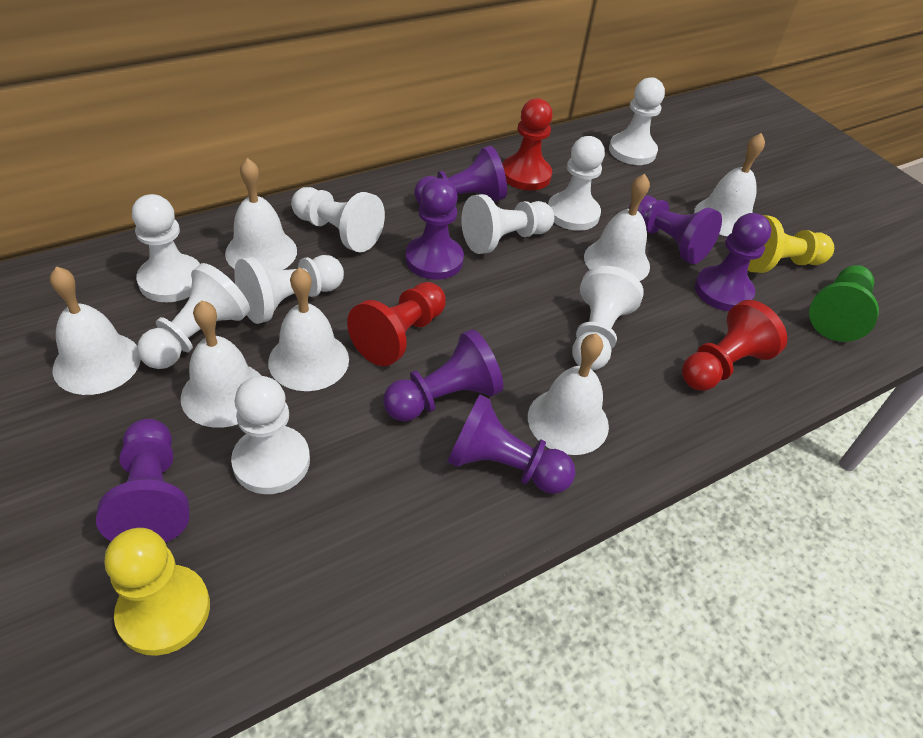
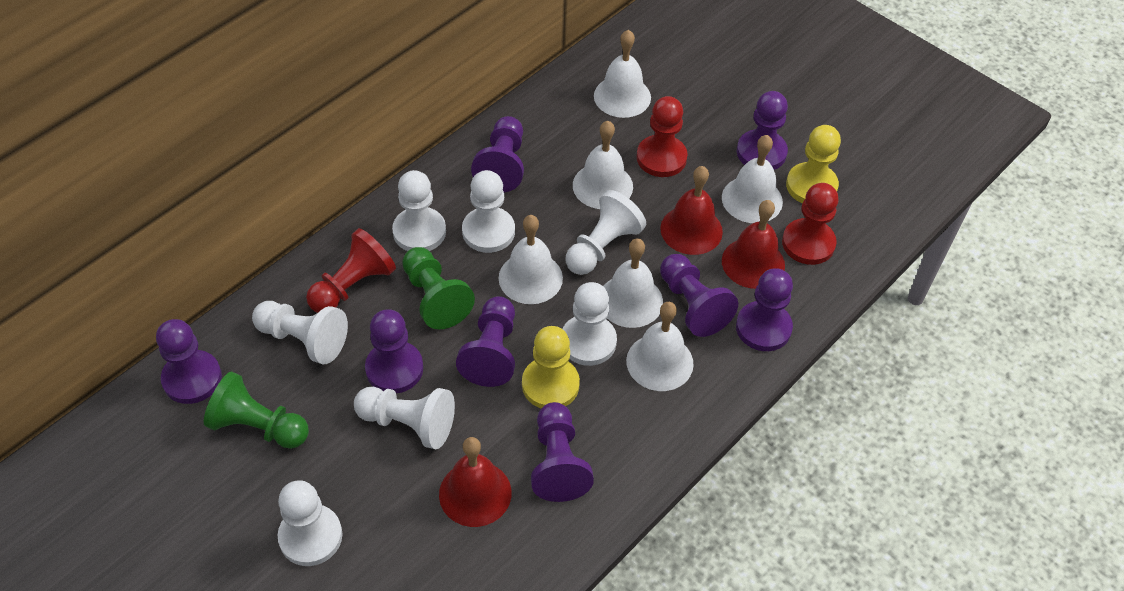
green pawn: 1 -> 2
purple pawn: 7 -> 8
red bell: 0 -> 3
white bell: 7 -> 6
white pawn: 9 -> 7

